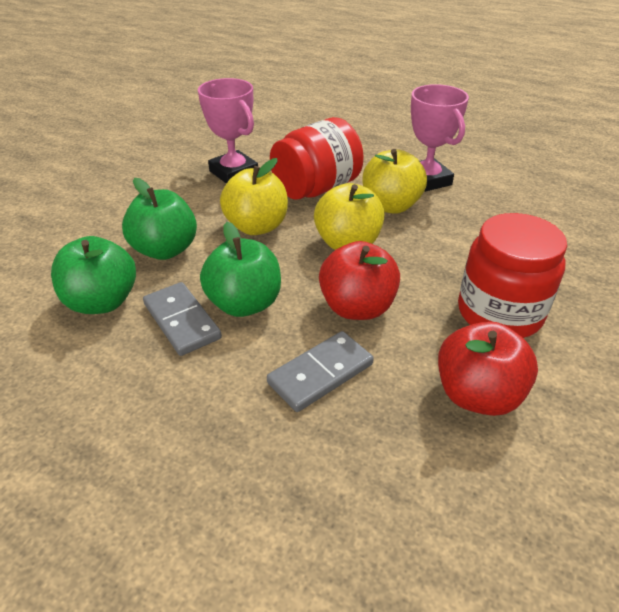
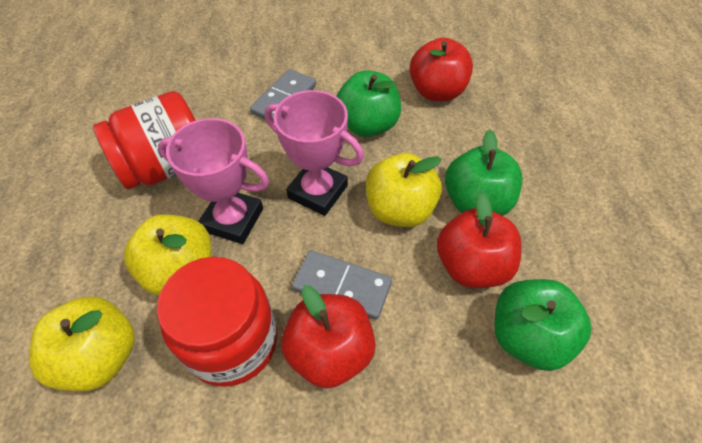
red apple: 2 -> 3

